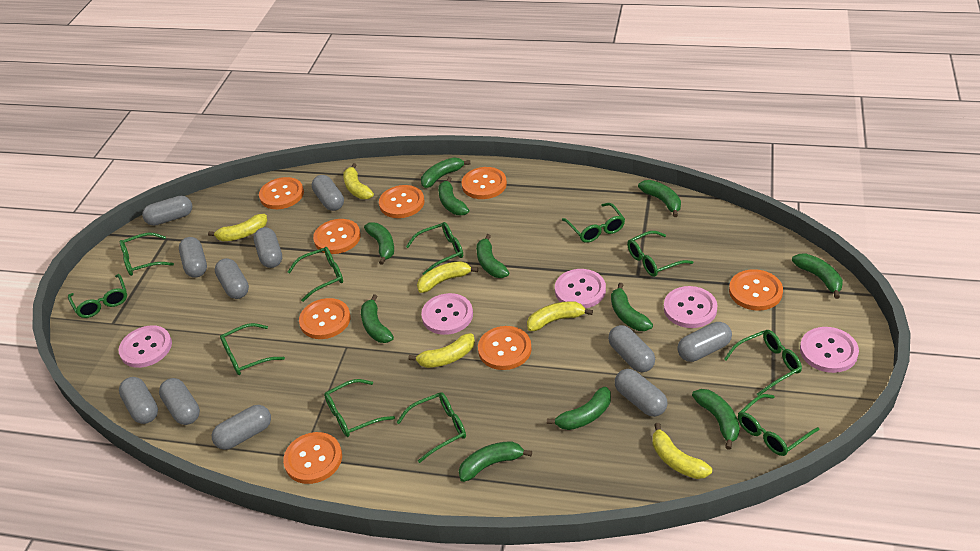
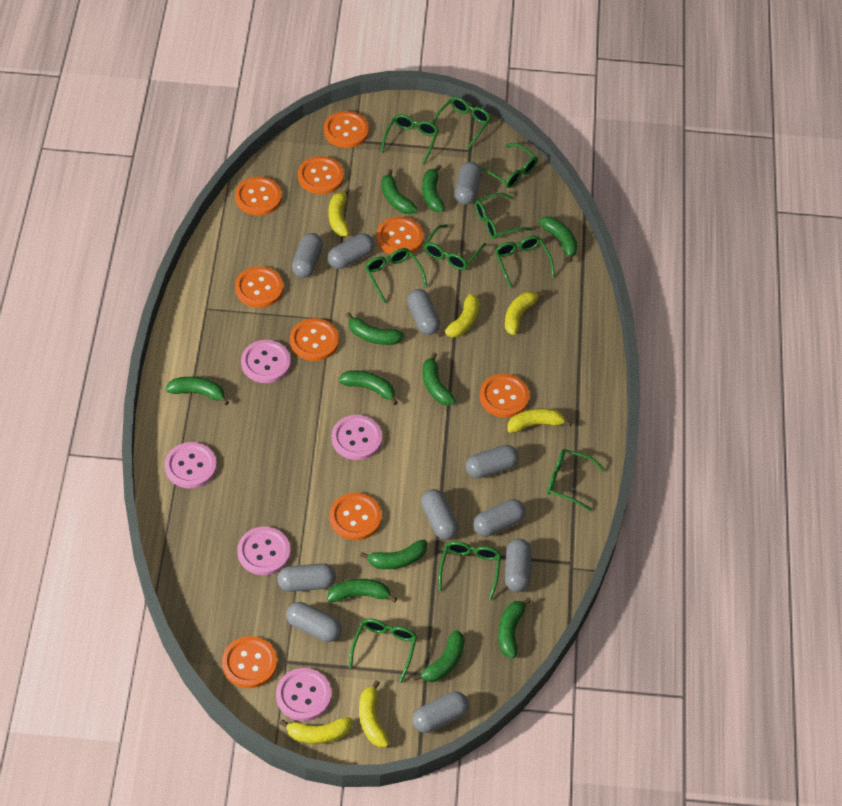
green glasses: 11 -> 10
orange button: 8 -> 9

